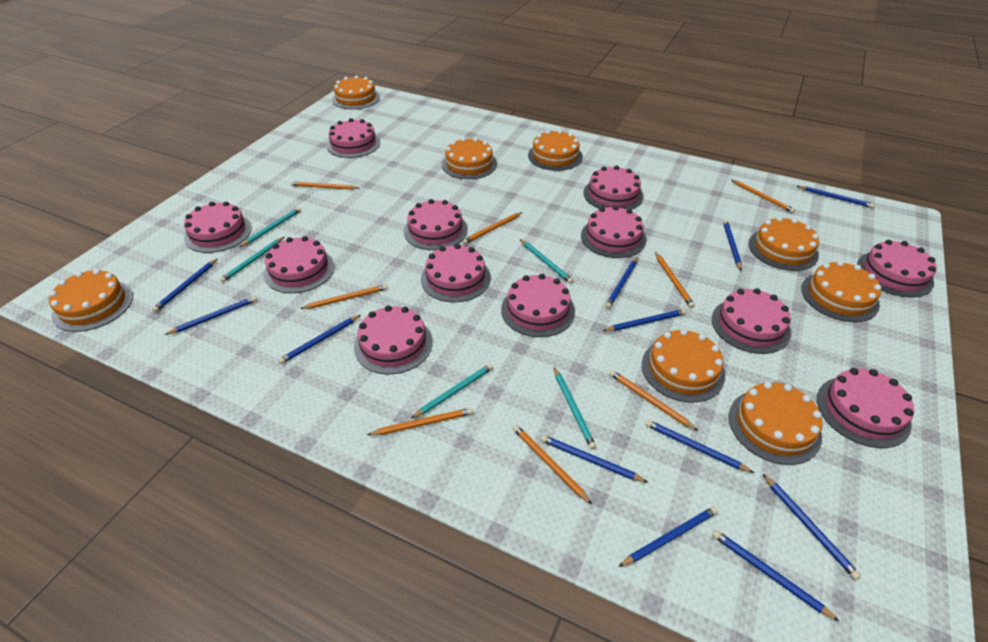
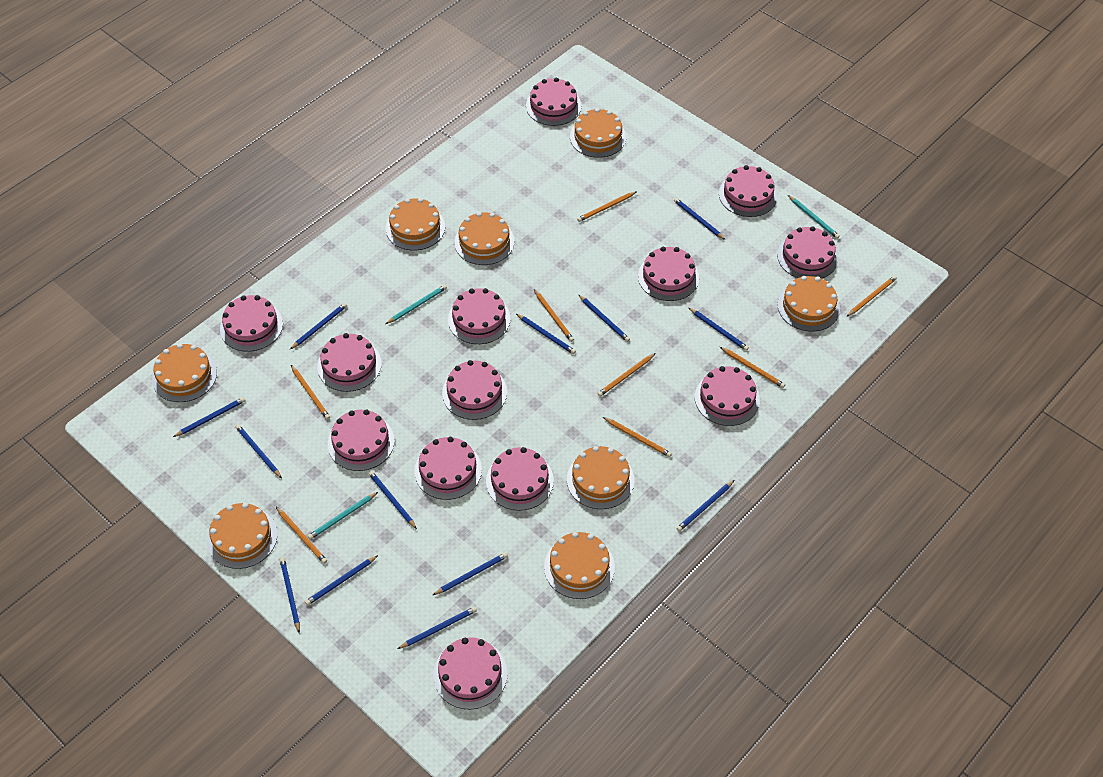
blue pencil: 12 -> 13
pink cake: 12 -> 13
turquoise pencil: 5 -> 3

